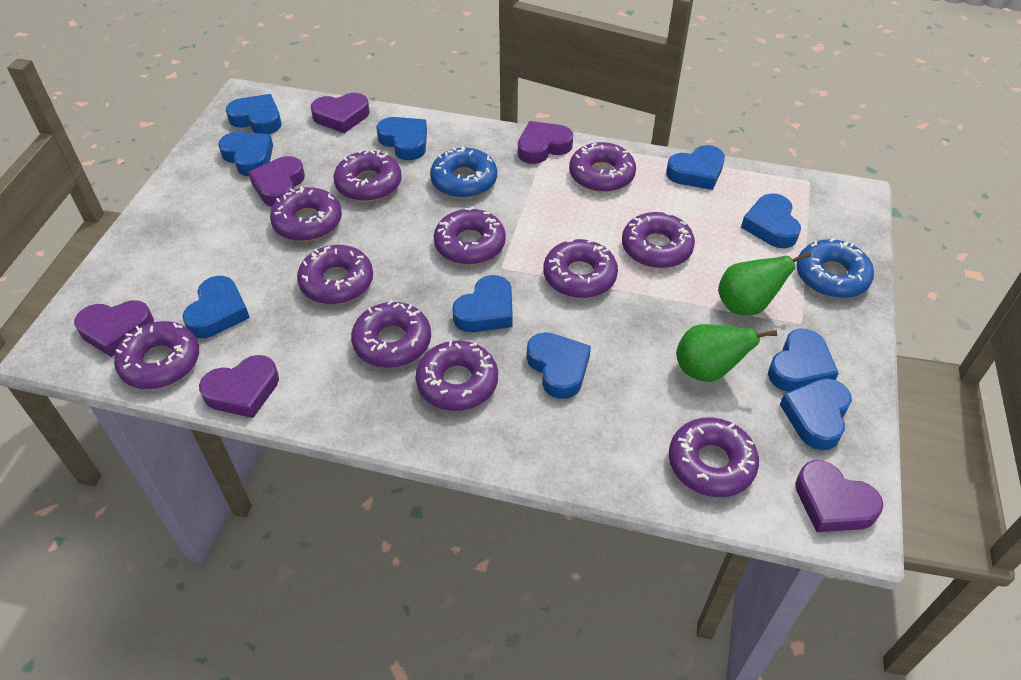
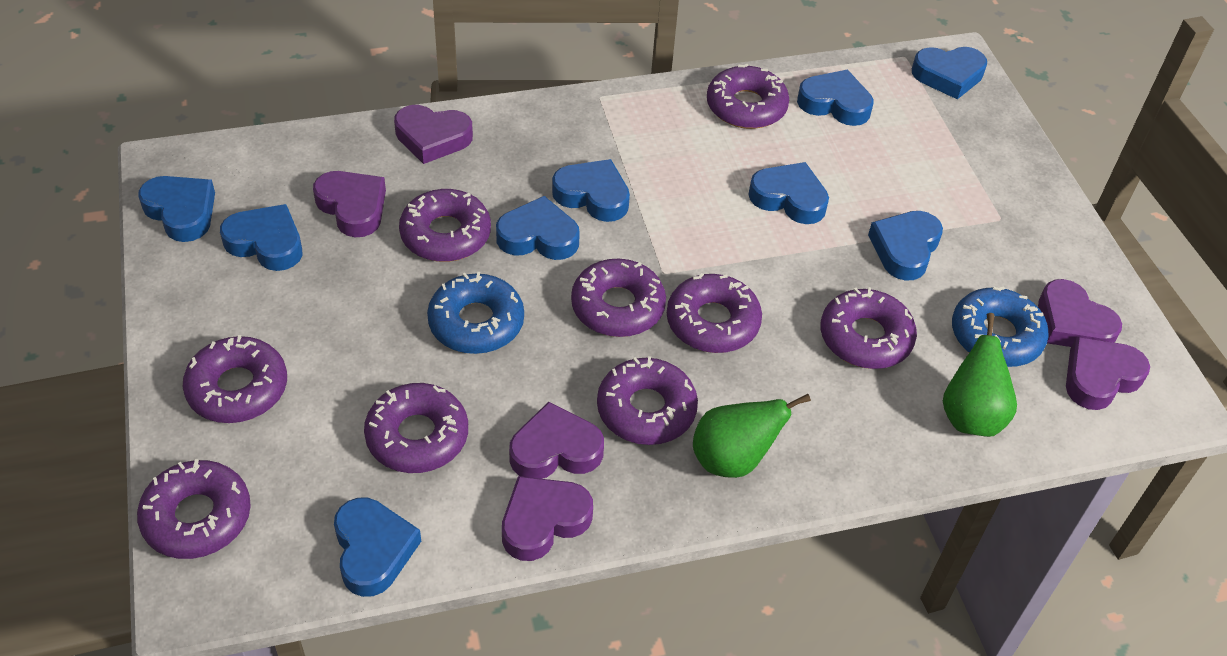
blue heart: 10 -> 9
purple donut: 11 -> 9

